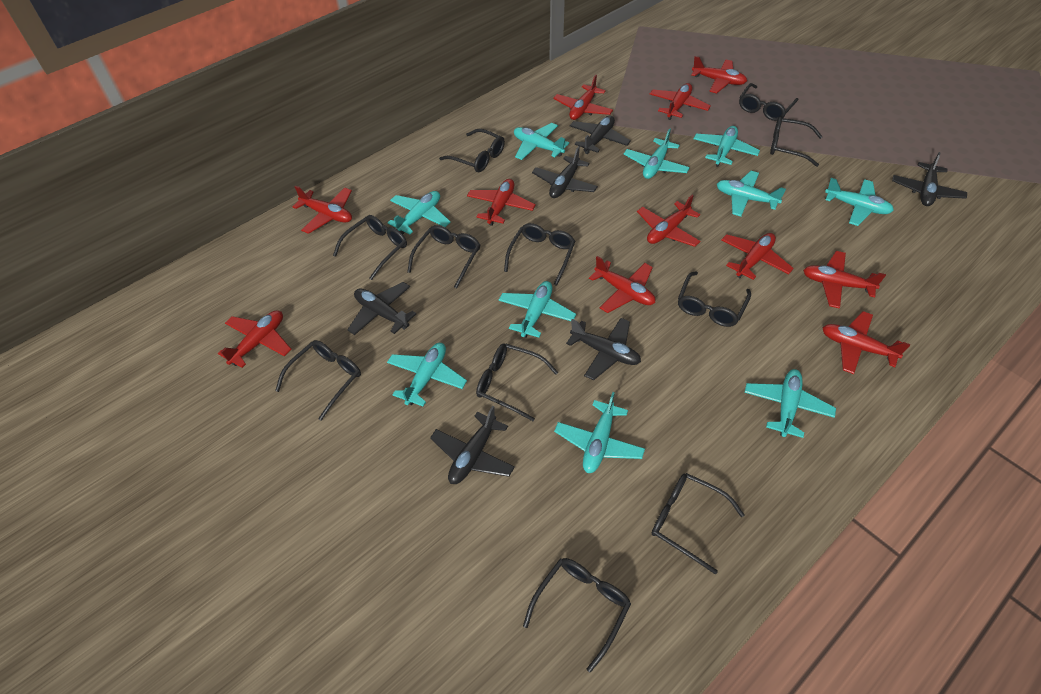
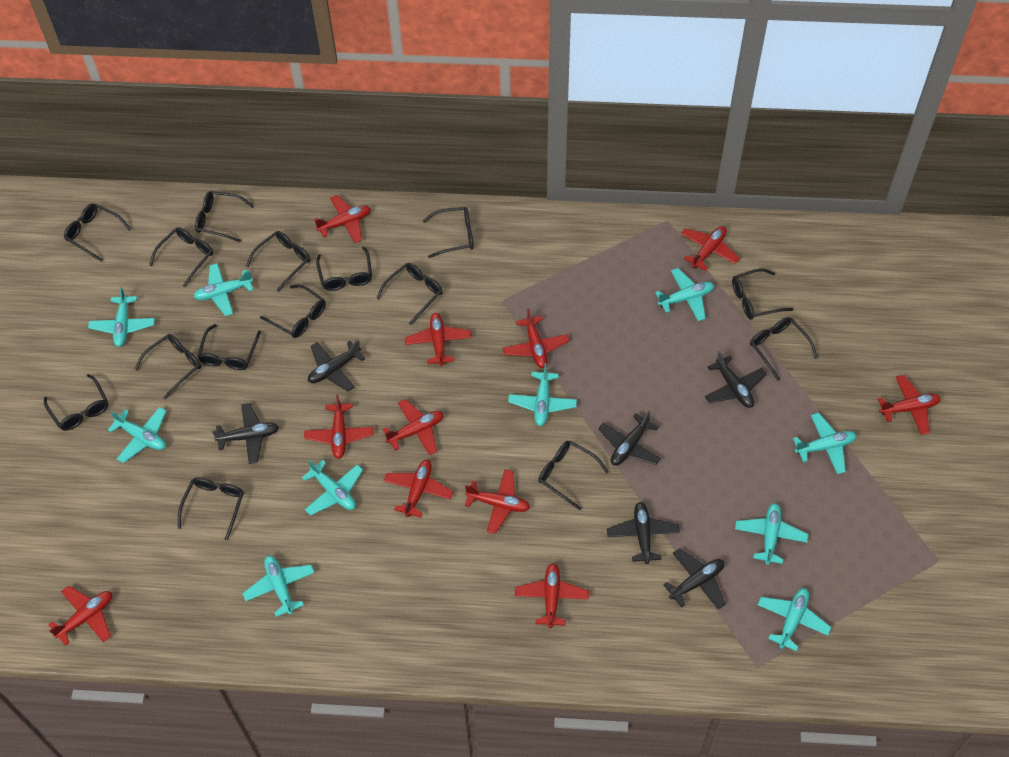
black glasses: 11 -> 15

